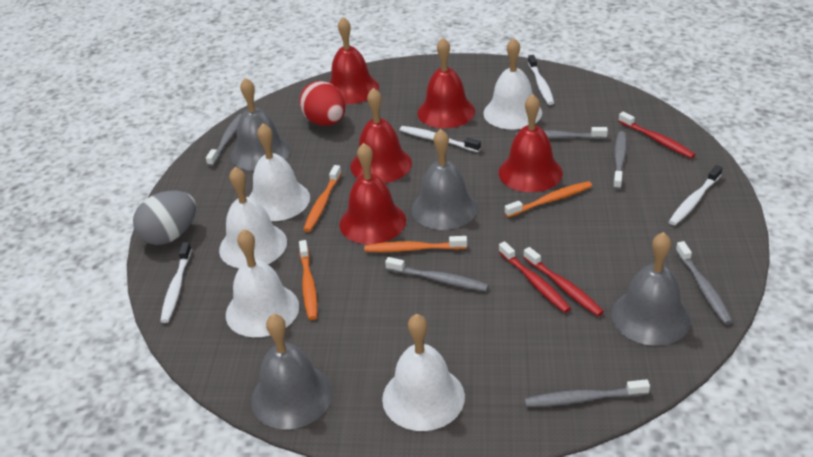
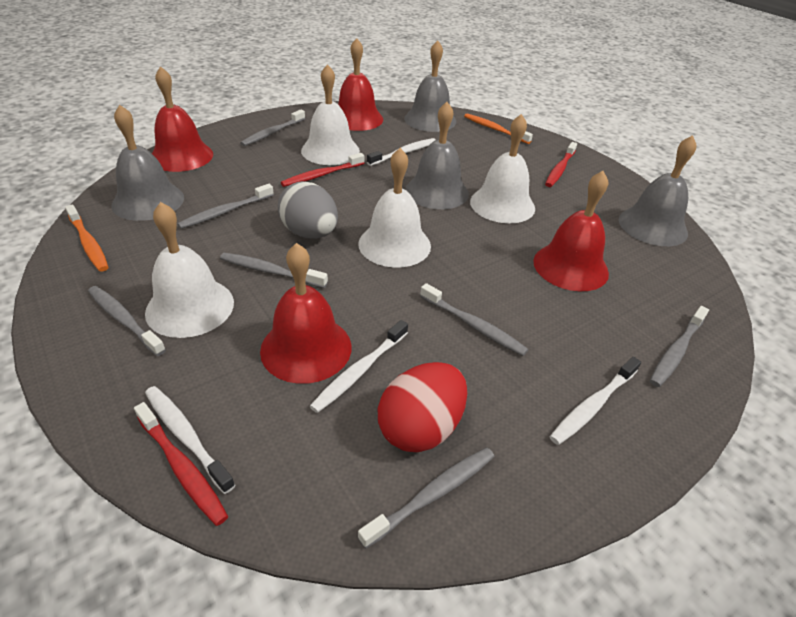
grey toothbrush: 6 -> 7
orange toothbrush: 4 -> 2
red bell: 5 -> 4
white bell: 5 -> 4

